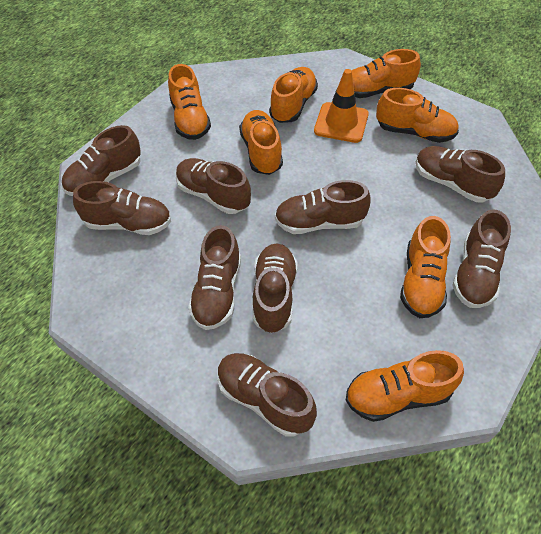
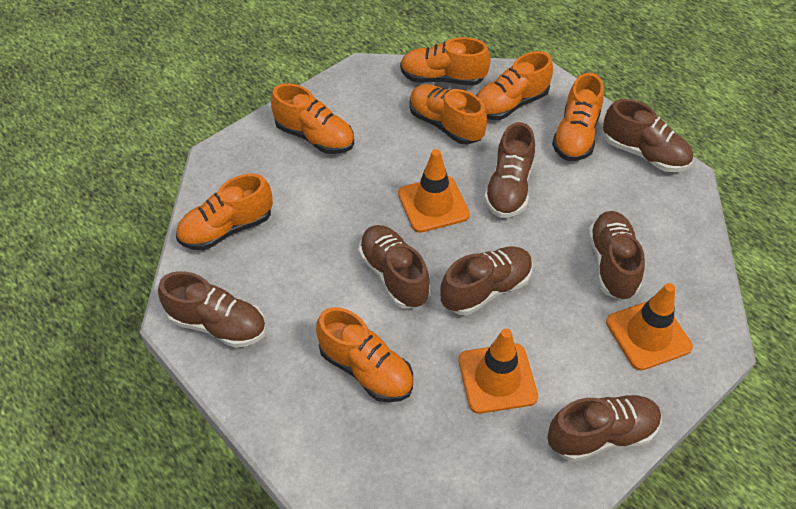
brown shoe: 9 -> 7
orange traffic cone: 1 -> 3

